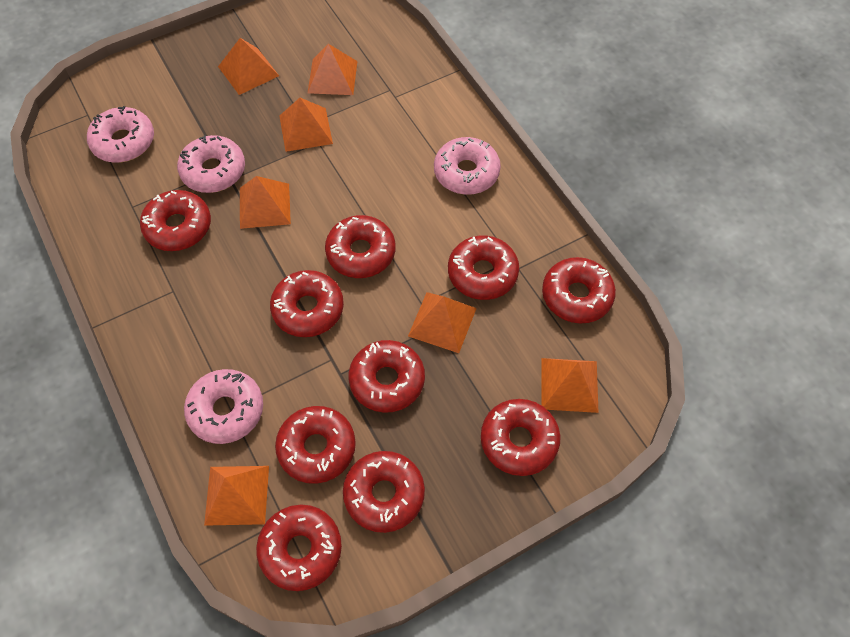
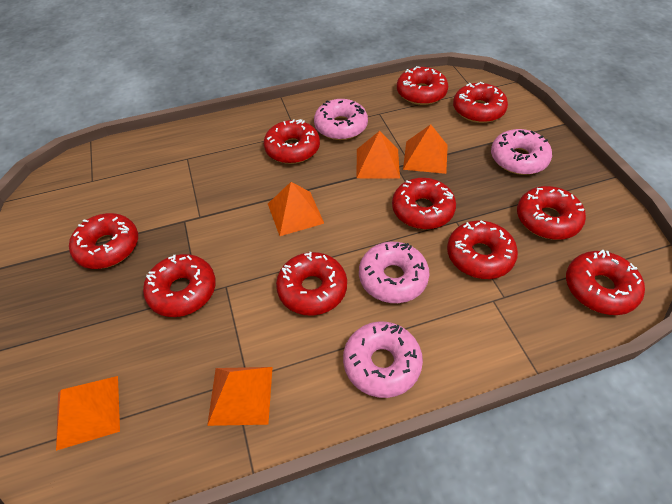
orange pyramid: 7 -> 5

